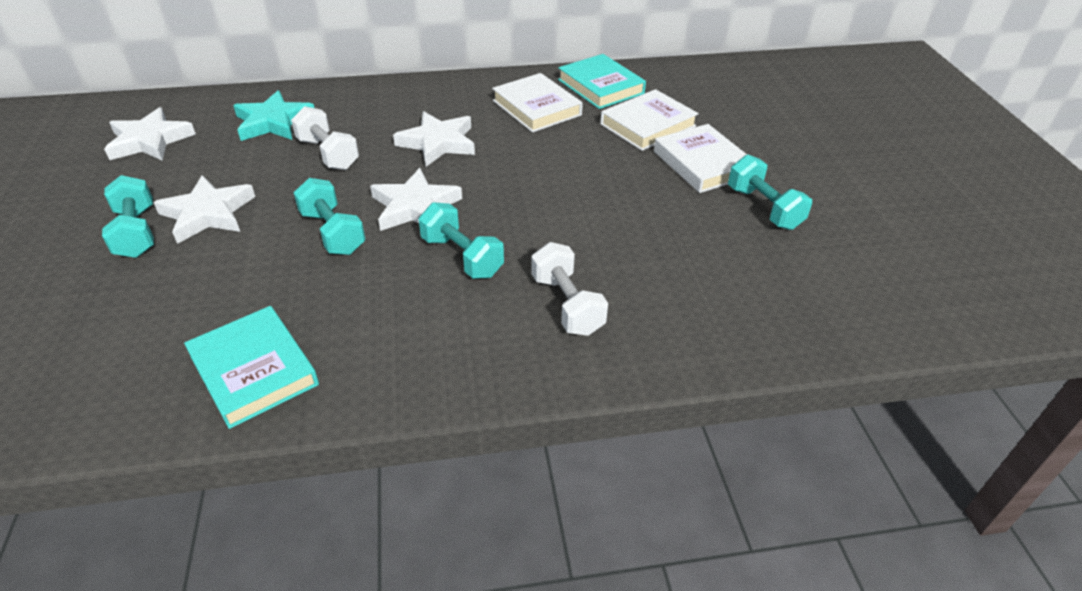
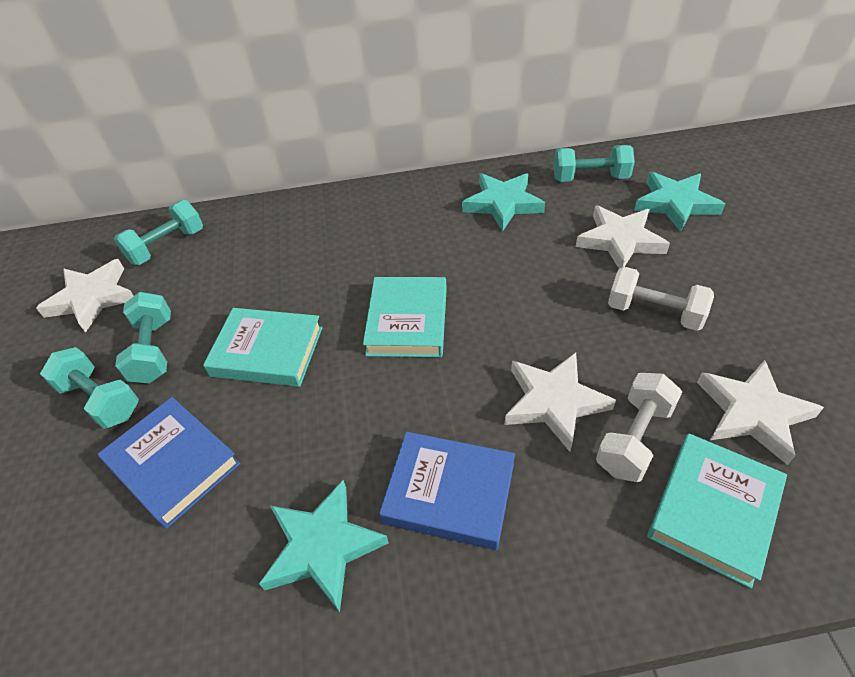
blue book: 0 -> 2
turquoise book: 2 -> 3
turquoise star: 1 -> 3
white book: 3 -> 0

